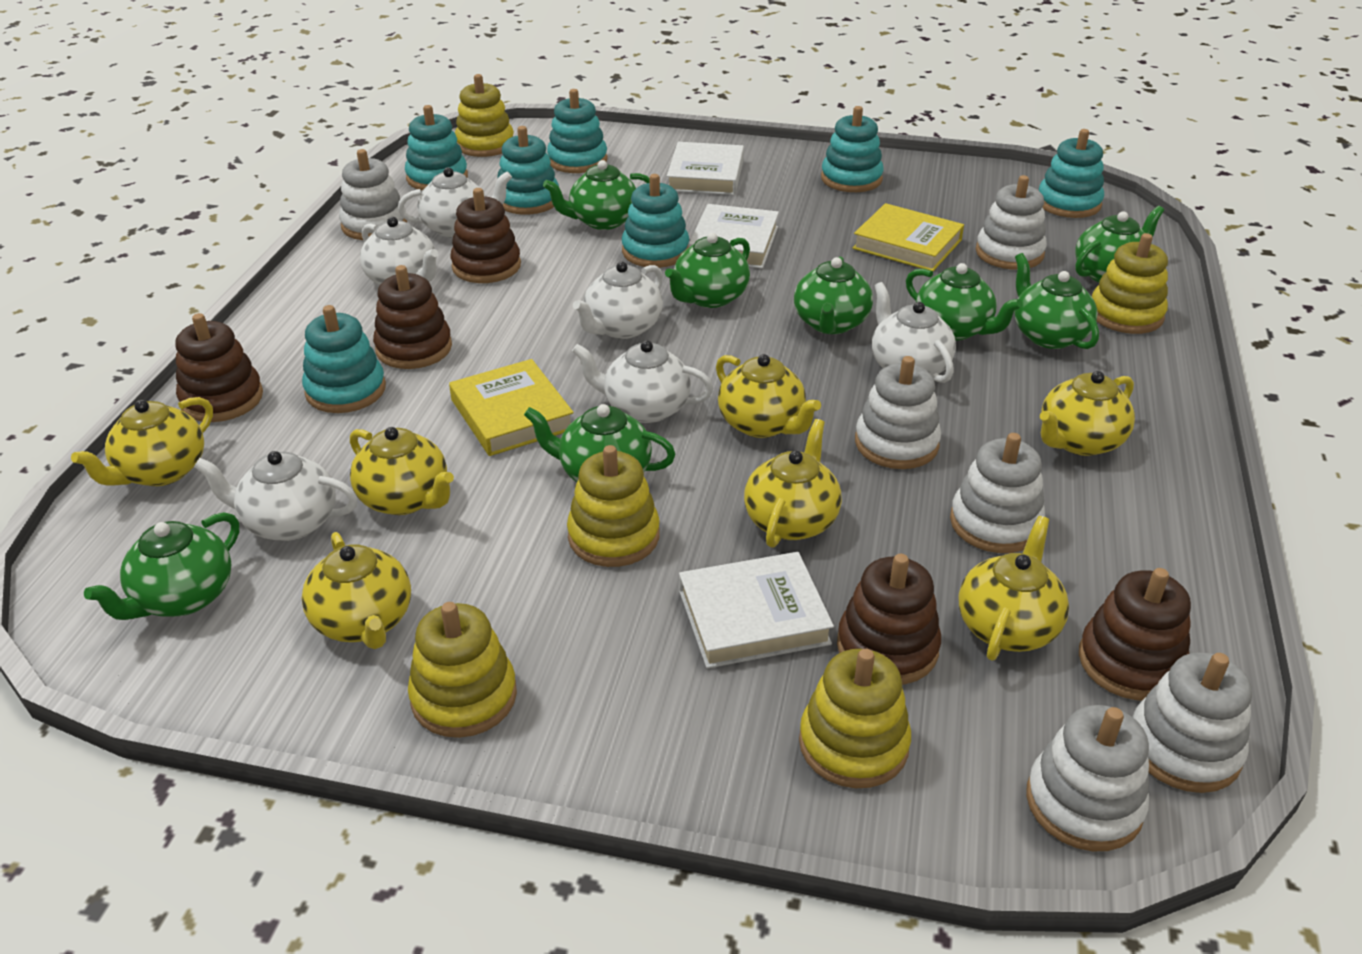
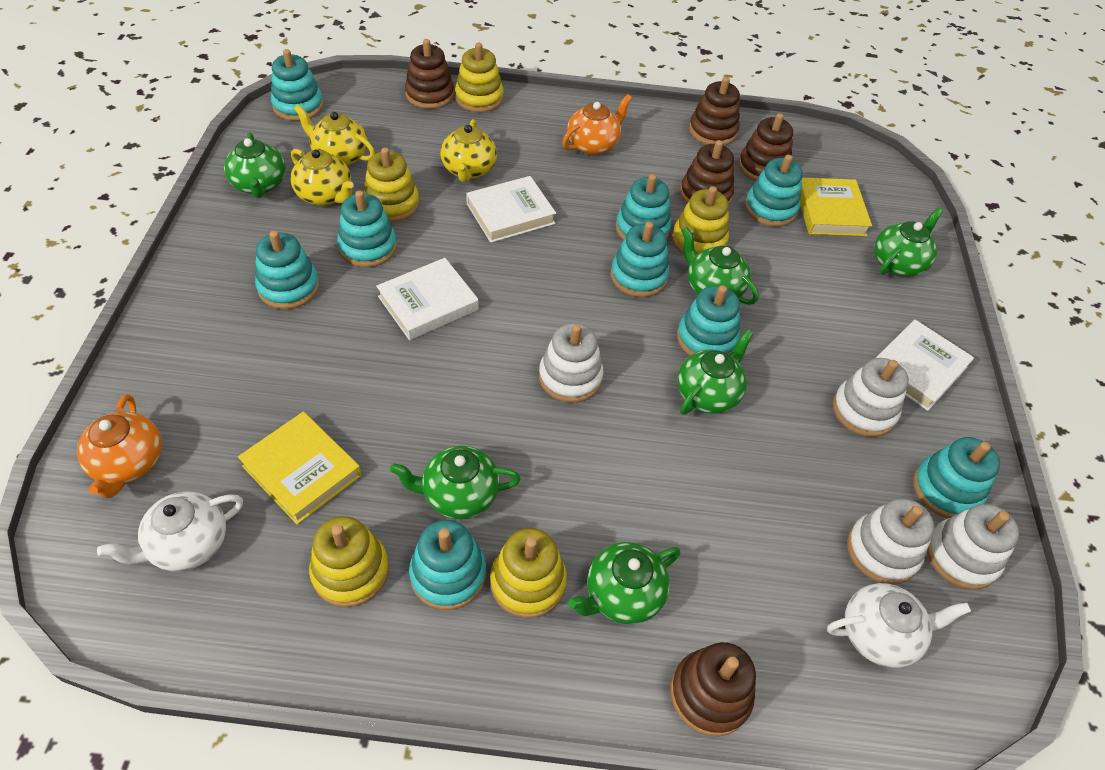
green teapot: 8 -> 6
orange teapot: 0 -> 2
turquoise stacking toy: 7 -> 9
white stacking toy: 6 -> 4
white teapot: 6 -> 2
yellow teapot: 7 -> 3

